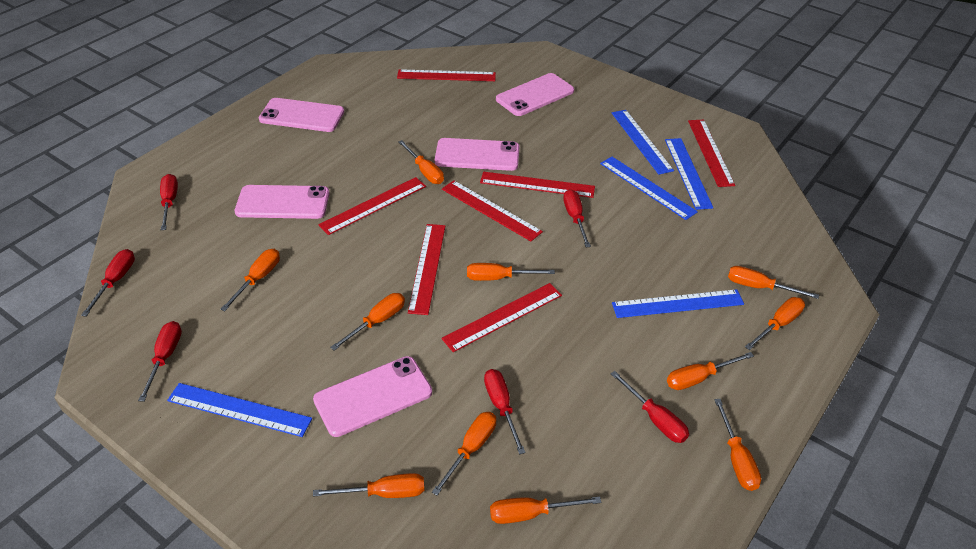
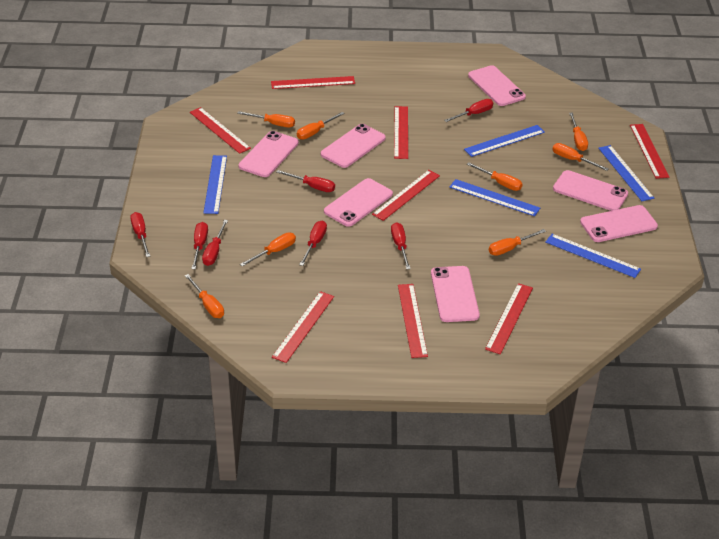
orange screwdriver: 11 -> 8
pink phone: 5 -> 7
red ruler: 7 -> 8
red screwdriver: 6 -> 7

